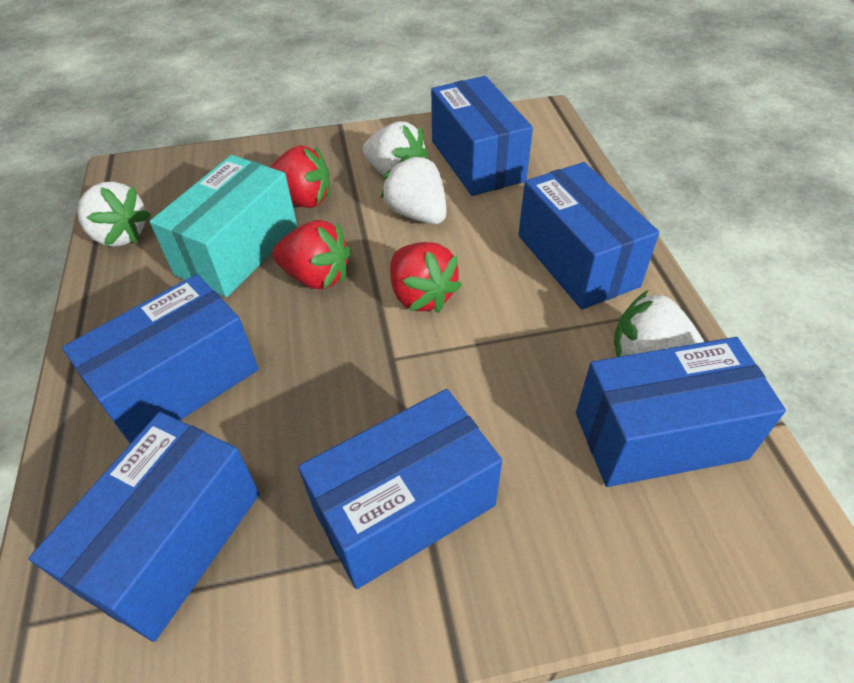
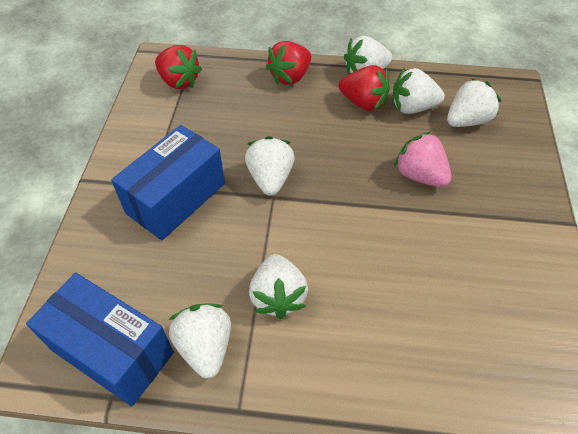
blue box: 6 -> 2
pink strawberry: 0 -> 1
turquoise box: 1 -> 0
white strawberry: 4 -> 6

